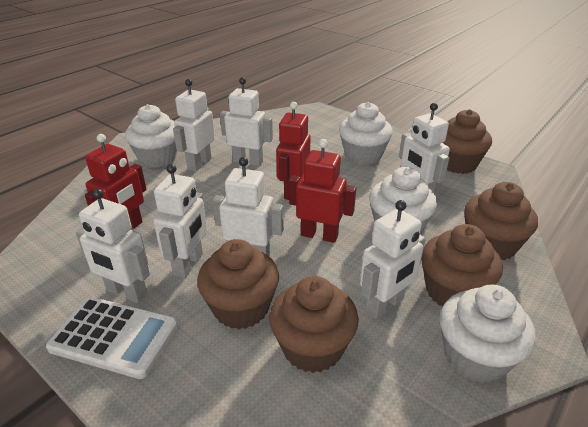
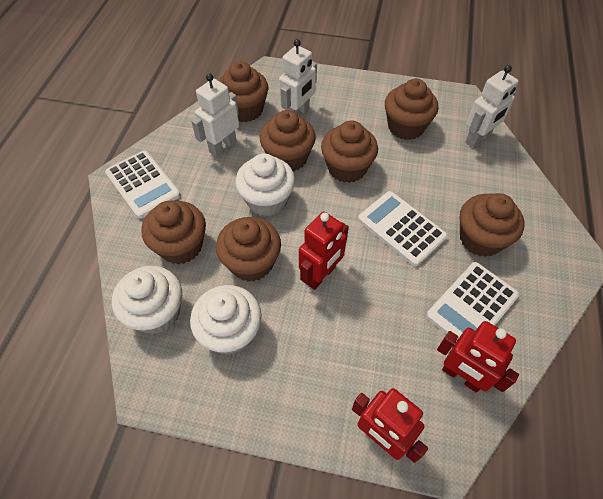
brown cupcake: 5 -> 7
white calculator: 1 -> 3
white cupcake: 4 -> 3
white robot: 7 -> 3

